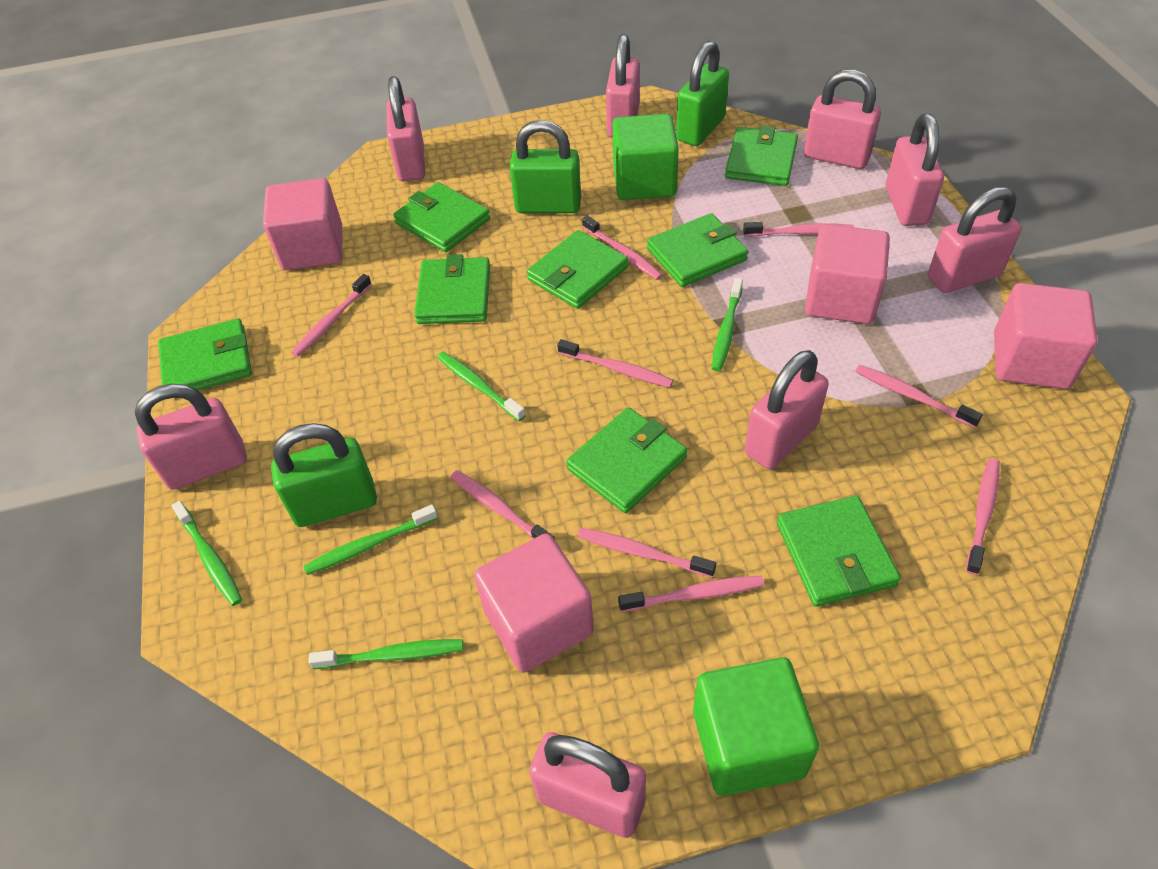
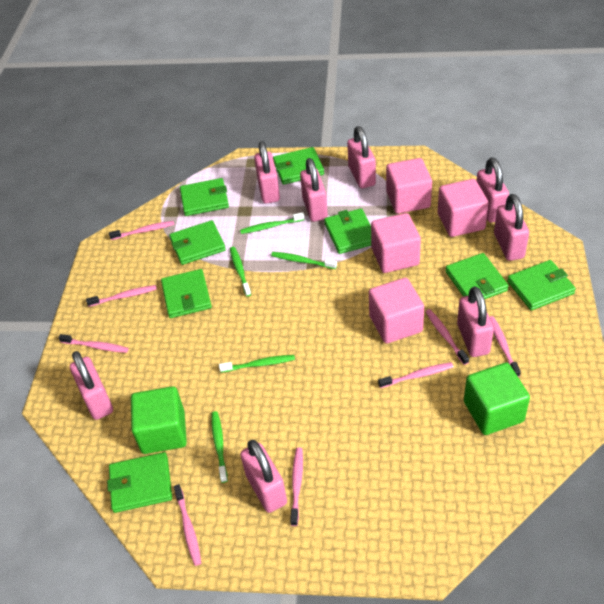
green padlock: 3 -> 0
pink toothbrush: 9 -> 8

